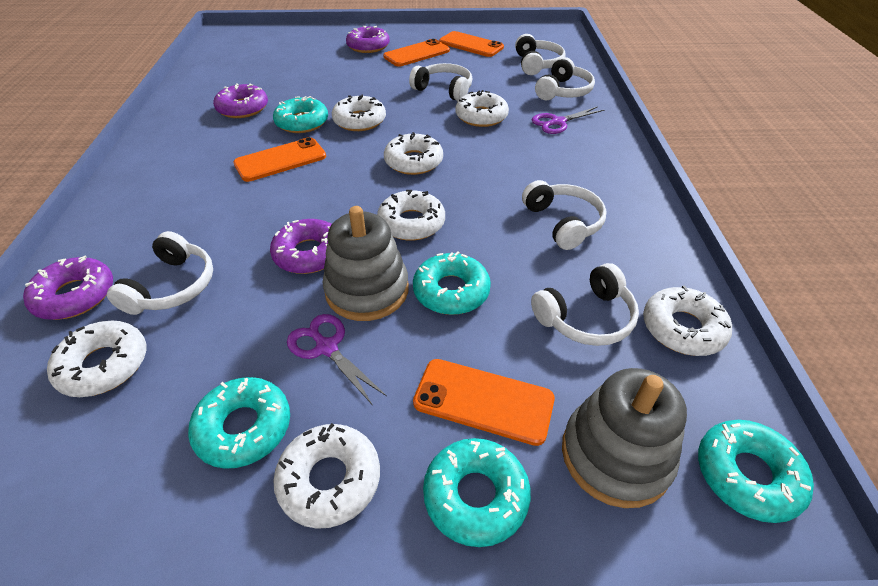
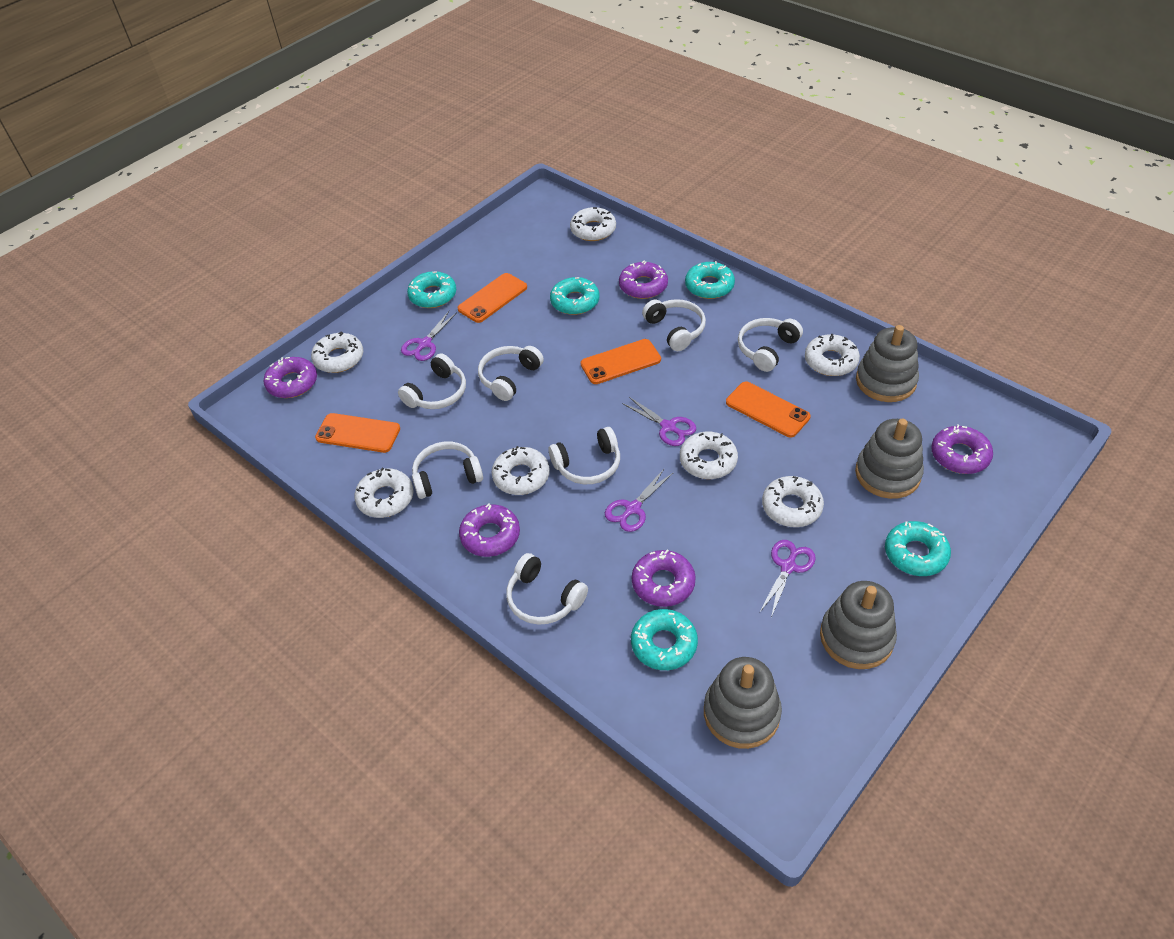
grey stacking toy: 2 -> 4
purple donut: 4 -> 5
purple scissors: 2 -> 4
white headphones: 6 -> 7

